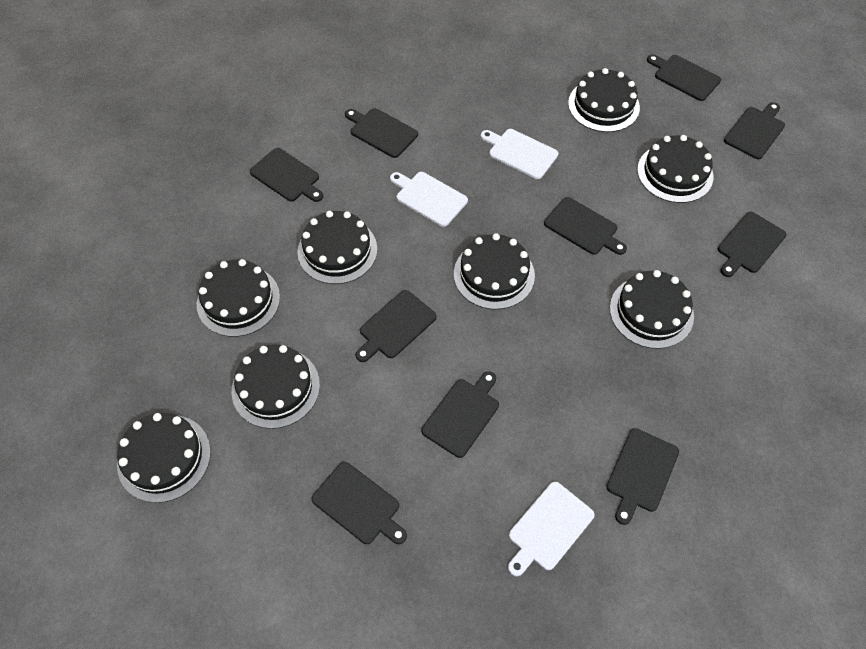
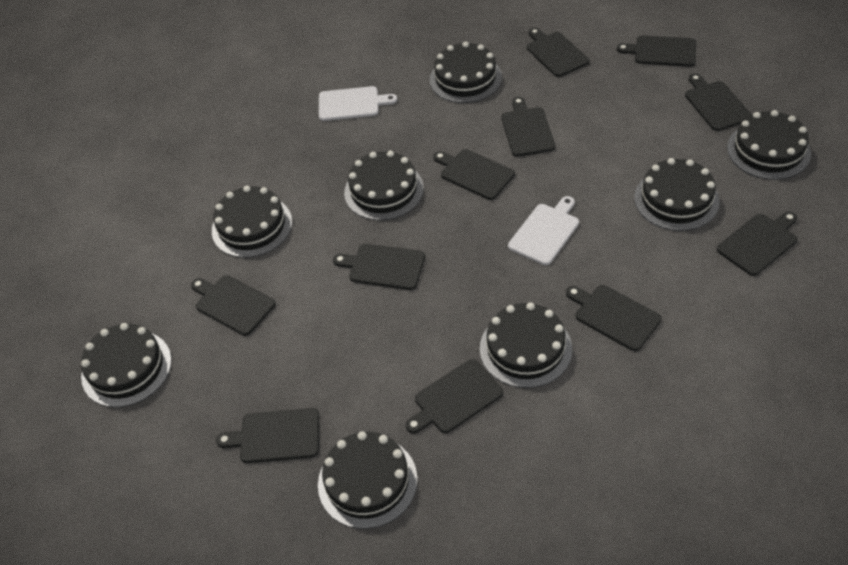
black cutting board: 10 -> 11
white cutting board: 3 -> 2

